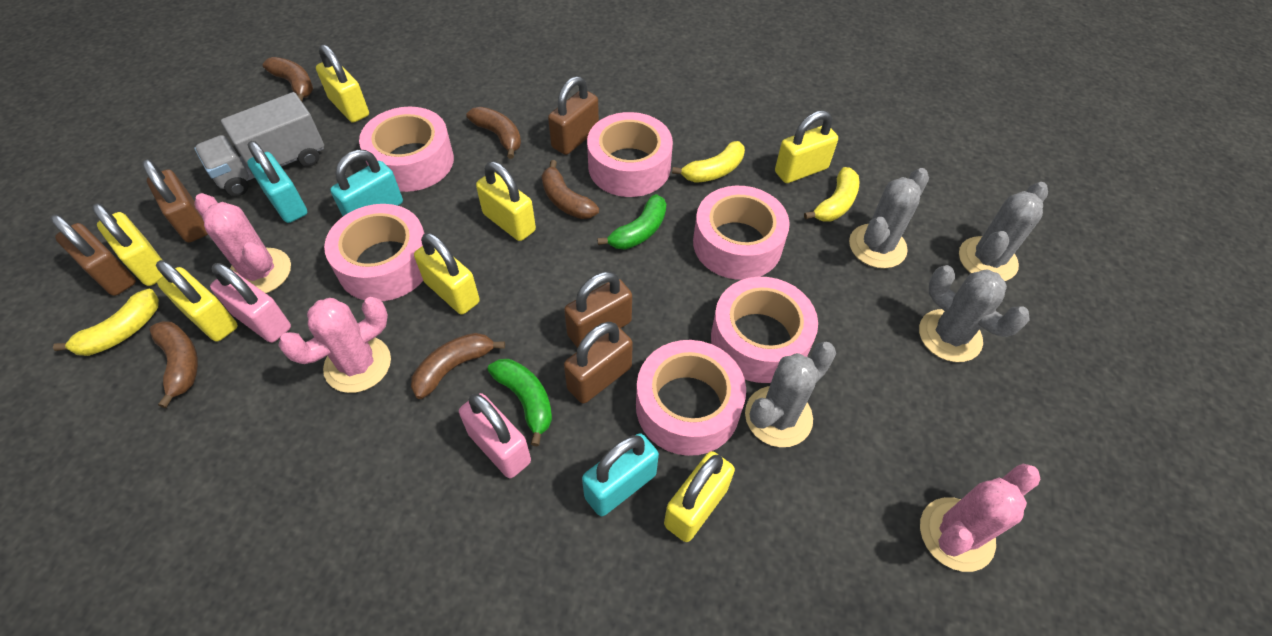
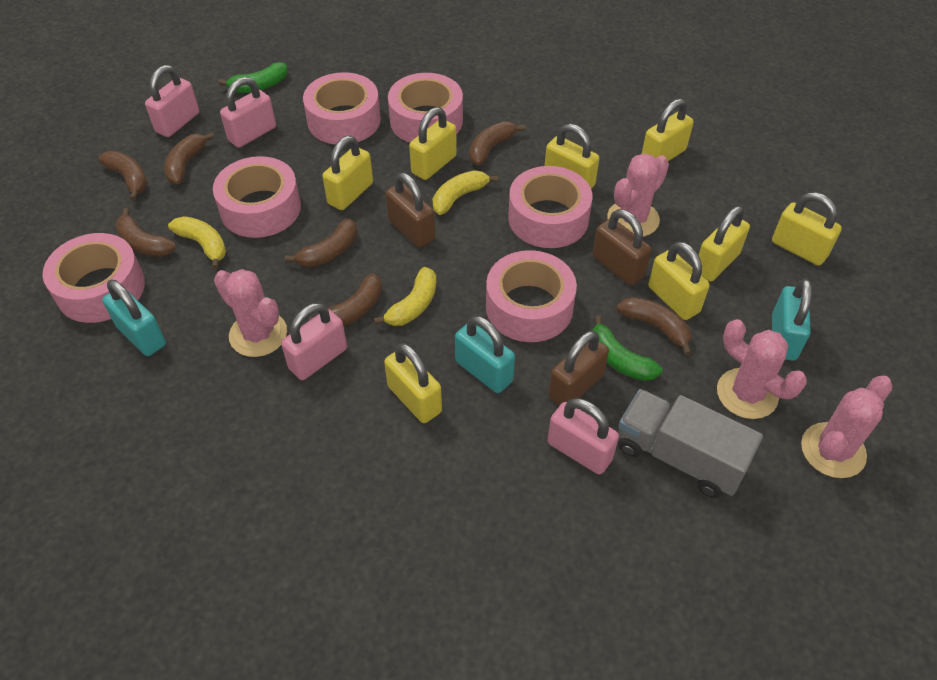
brown banana: 5 -> 7
brown padlock: 5 -> 3
grey cactus: 4 -> 0
pink cactus: 3 -> 4
pink padlock: 2 -> 4
yellow padlock: 7 -> 8

